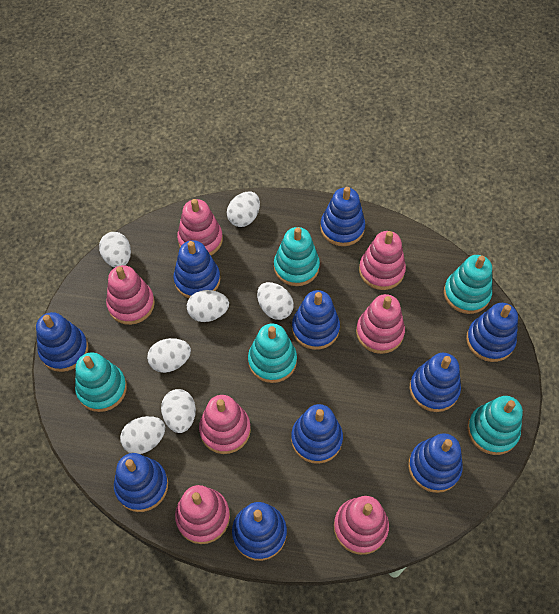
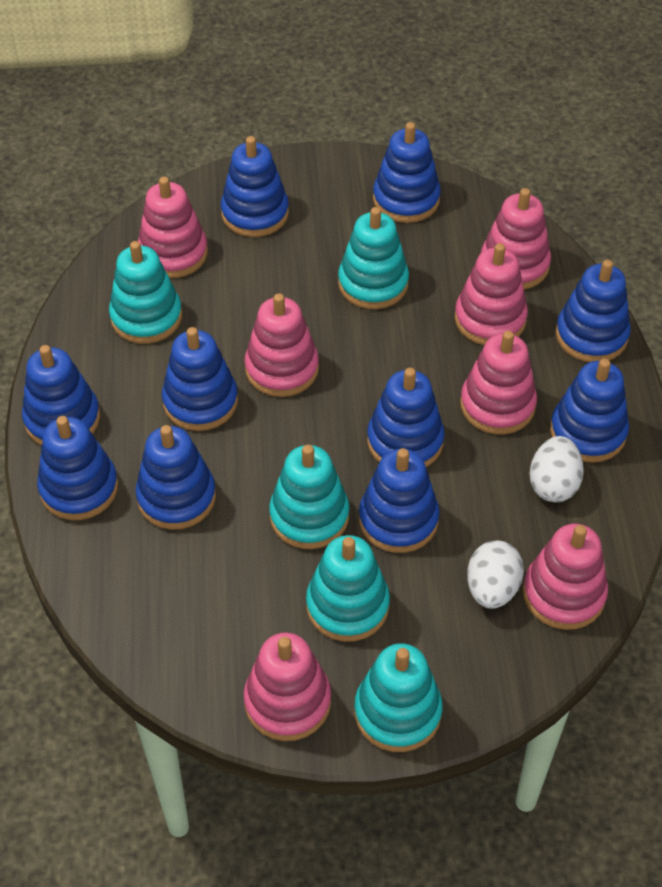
white egg: 7 -> 2

